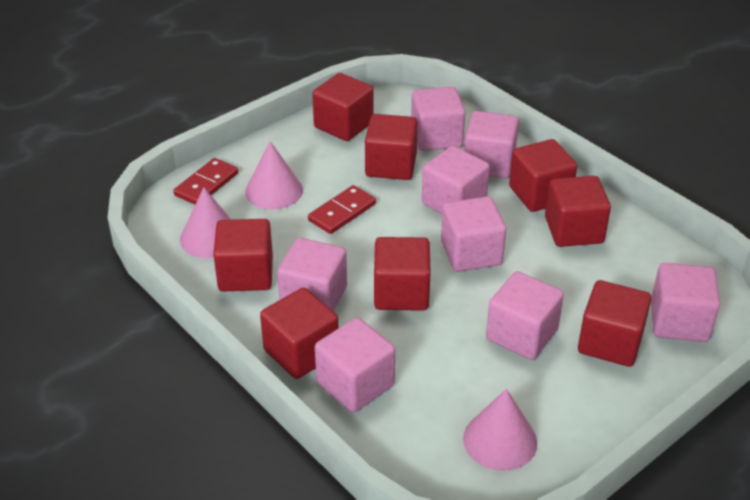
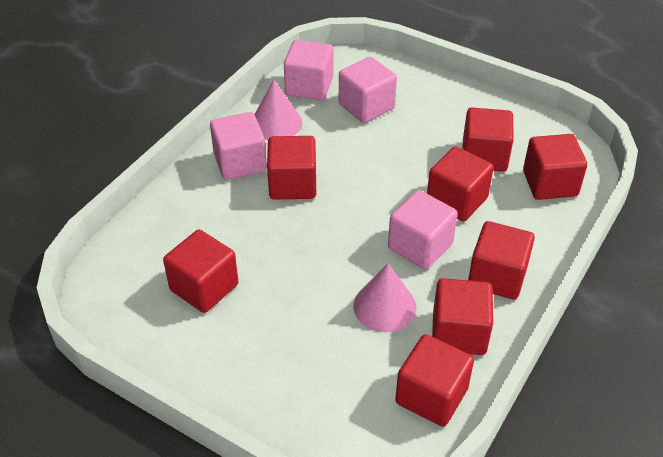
pink cone: 3 -> 2
pink cube: 8 -> 4
red domino: 2 -> 0

